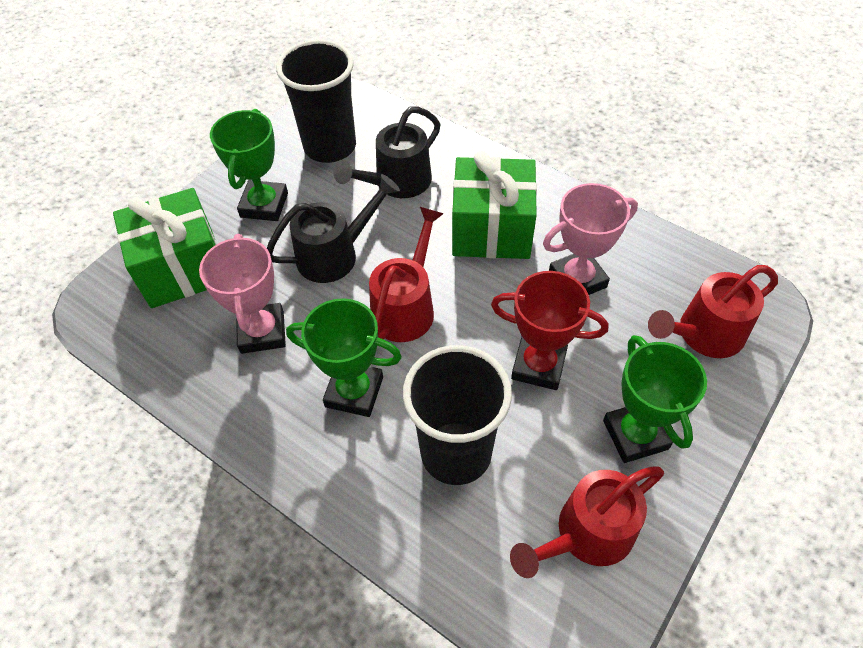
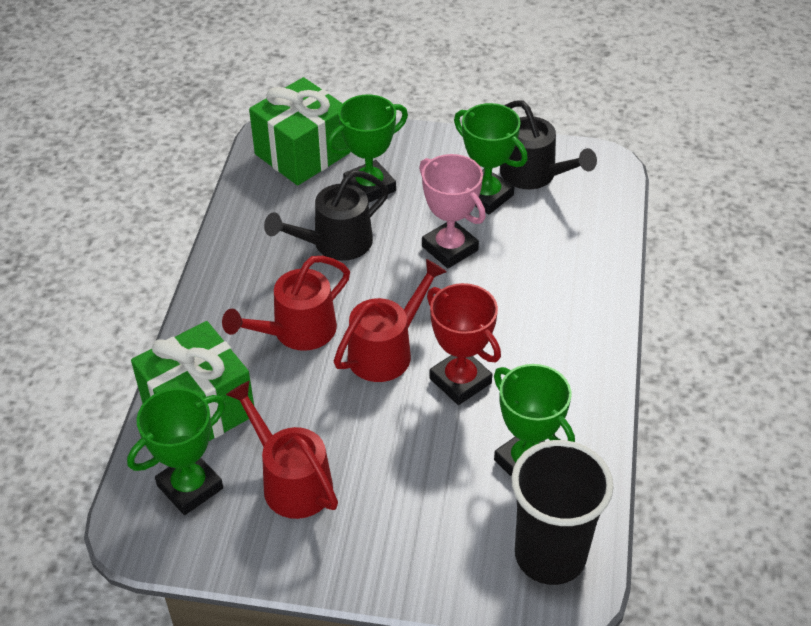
black cup: 2 -> 1
green trophy: 3 -> 4
pink trophy: 2 -> 1

